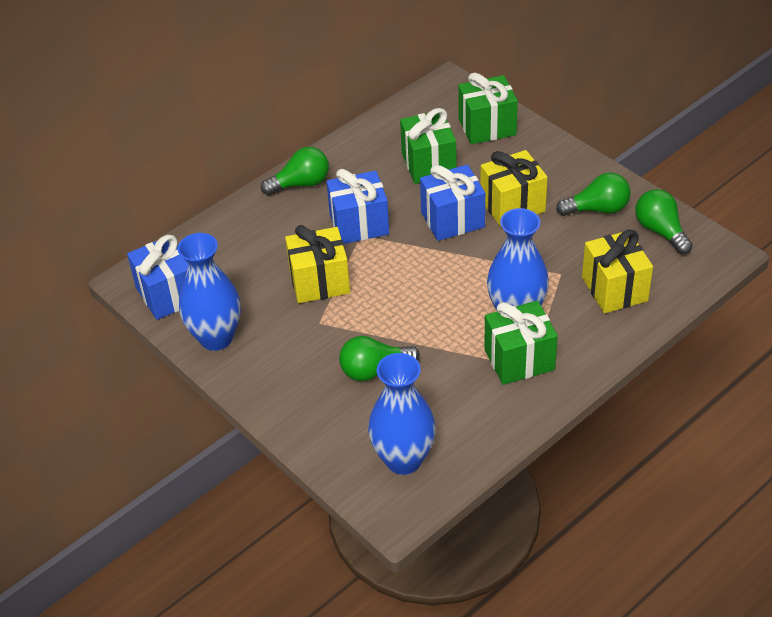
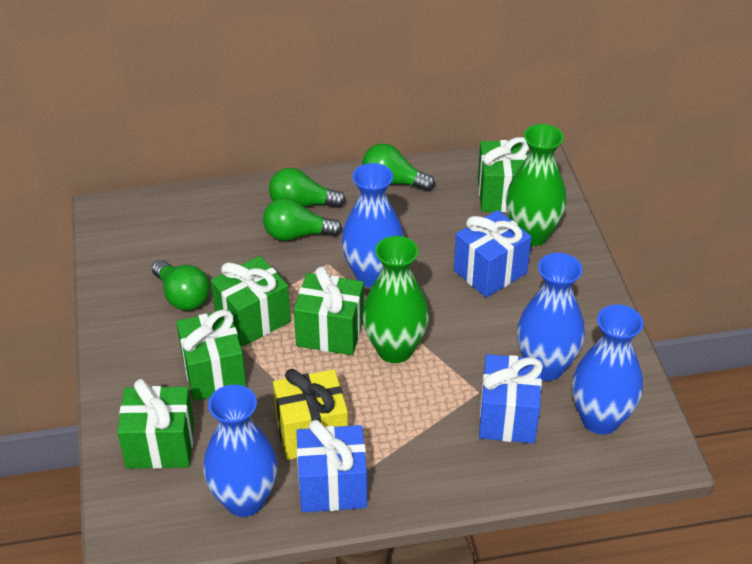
blue vase: 3 -> 4
green gift: 3 -> 5
green vase: 0 -> 2
yellow gift: 3 -> 1

